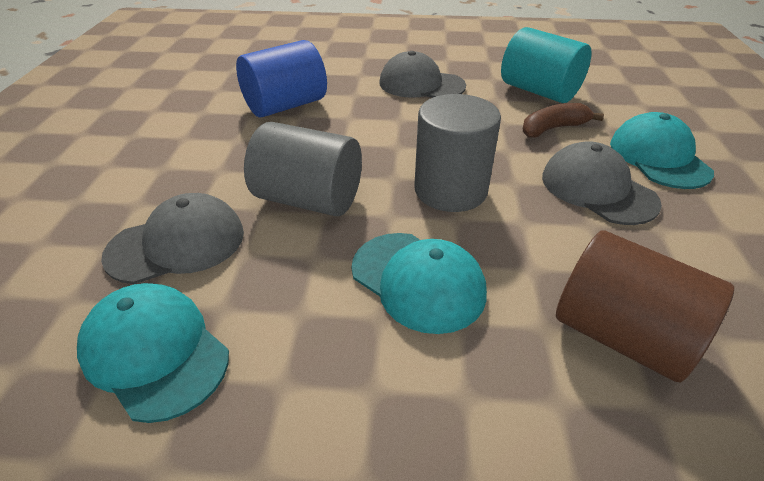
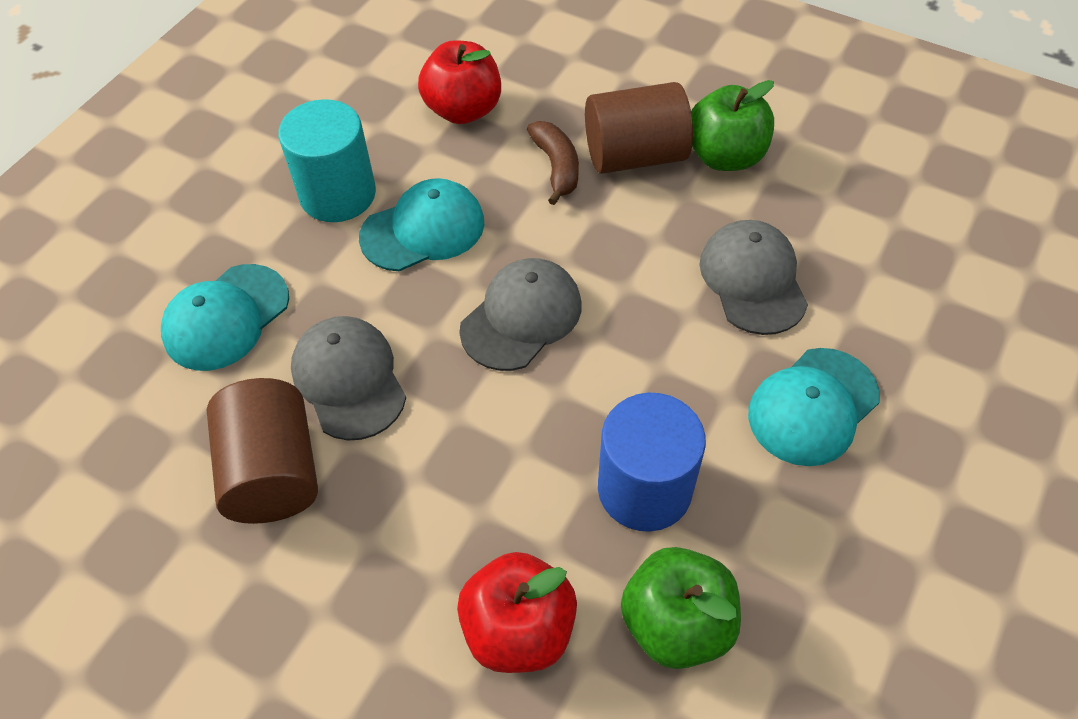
brown cylinder: 1 -> 2
green apple: 0 -> 2
grey cylinder: 2 -> 0
red apple: 0 -> 2

